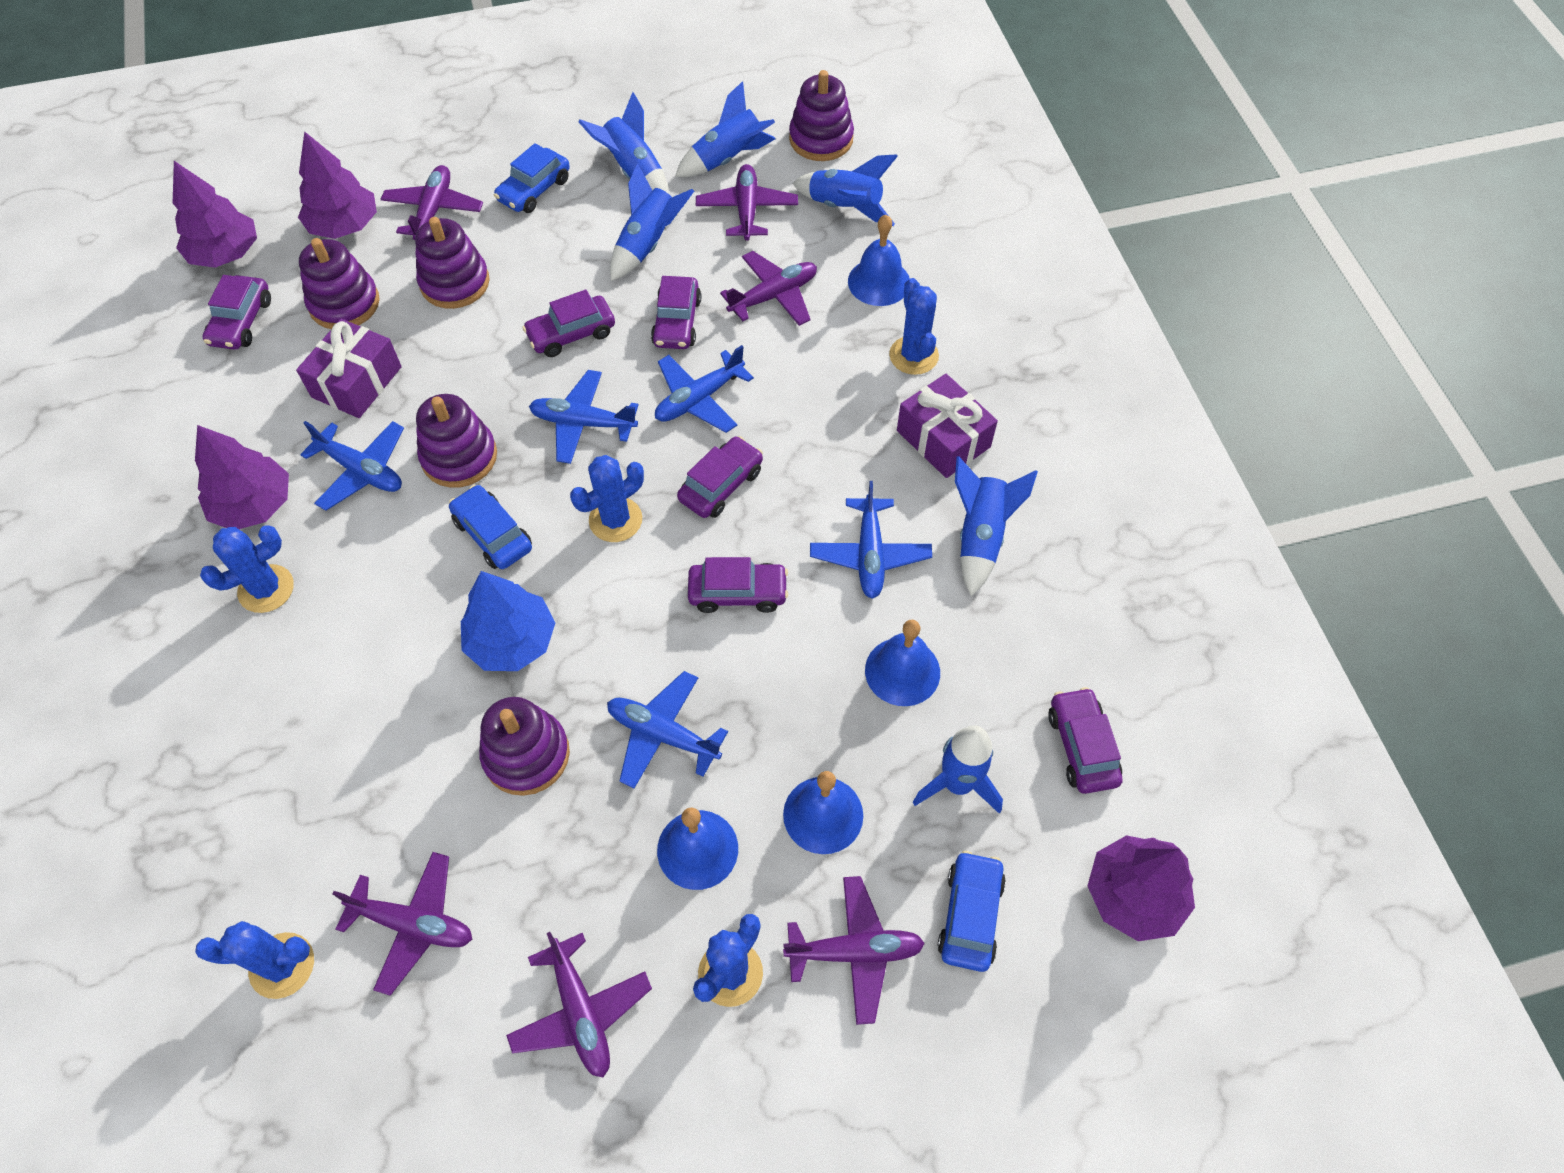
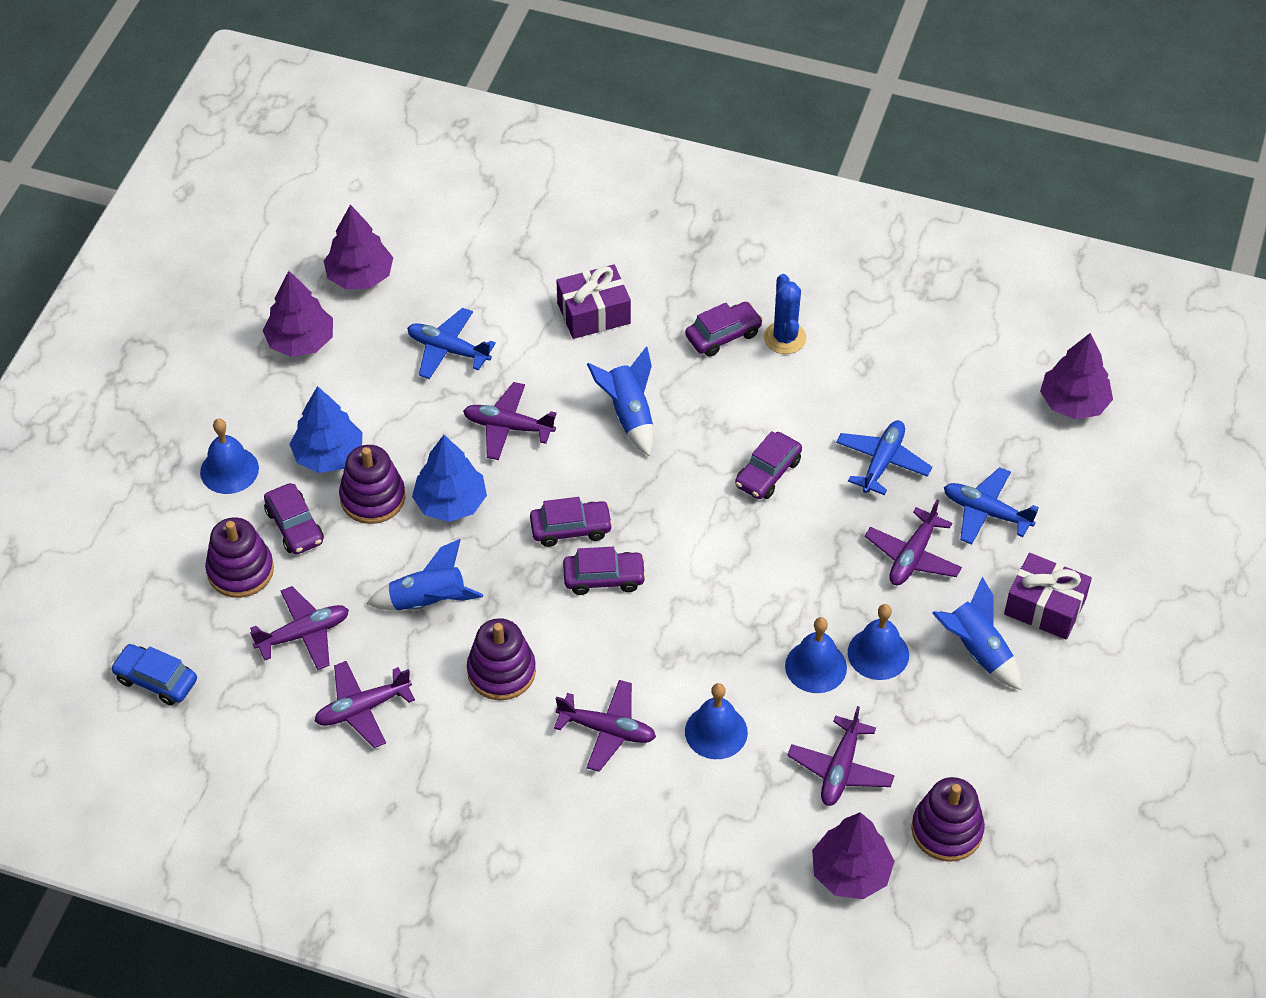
blue cactus: 5 -> 1
blue car: 3 -> 1
blue plane: 5 -> 3
blue rocket: 6 -> 3
blue tree: 1 -> 2
purple car: 6 -> 5
purple stacking toy: 5 -> 4

